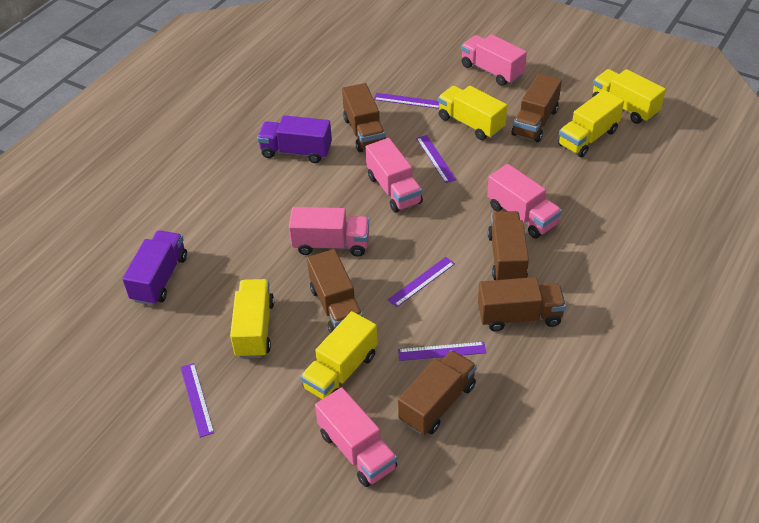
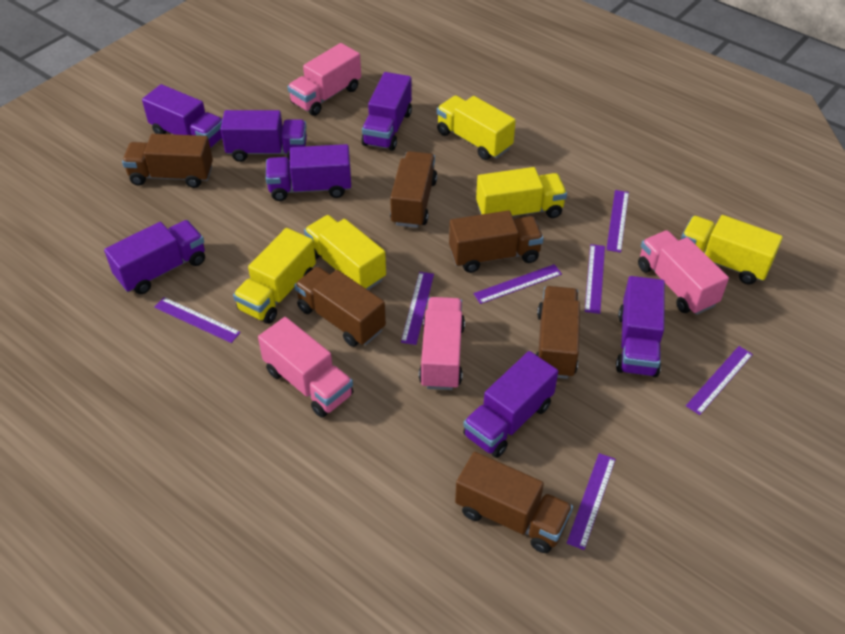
pink truck: 5 -> 4
purple ruler: 5 -> 7
purple truck: 2 -> 7

